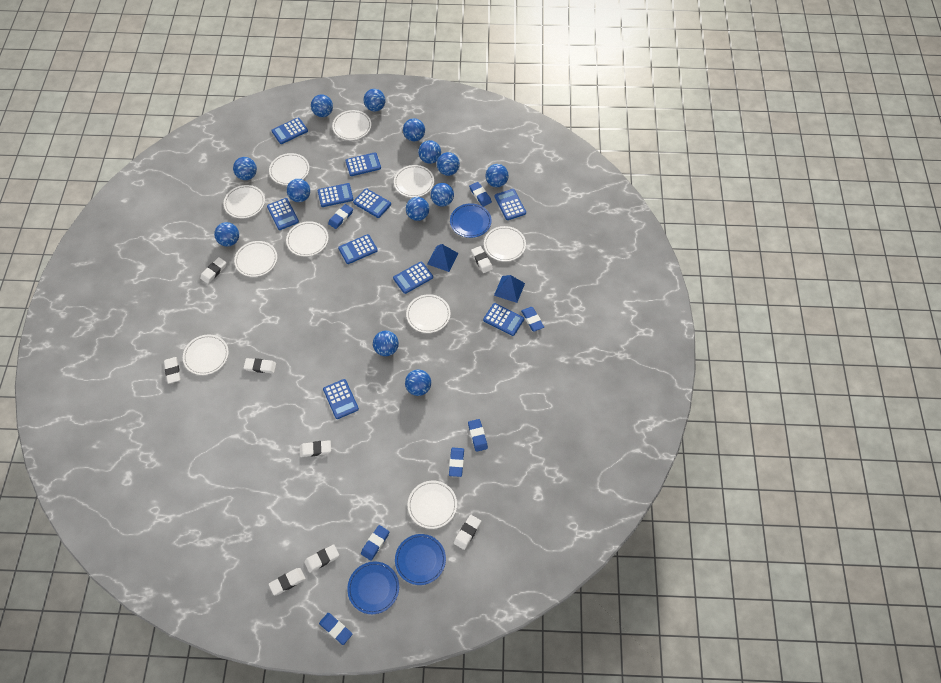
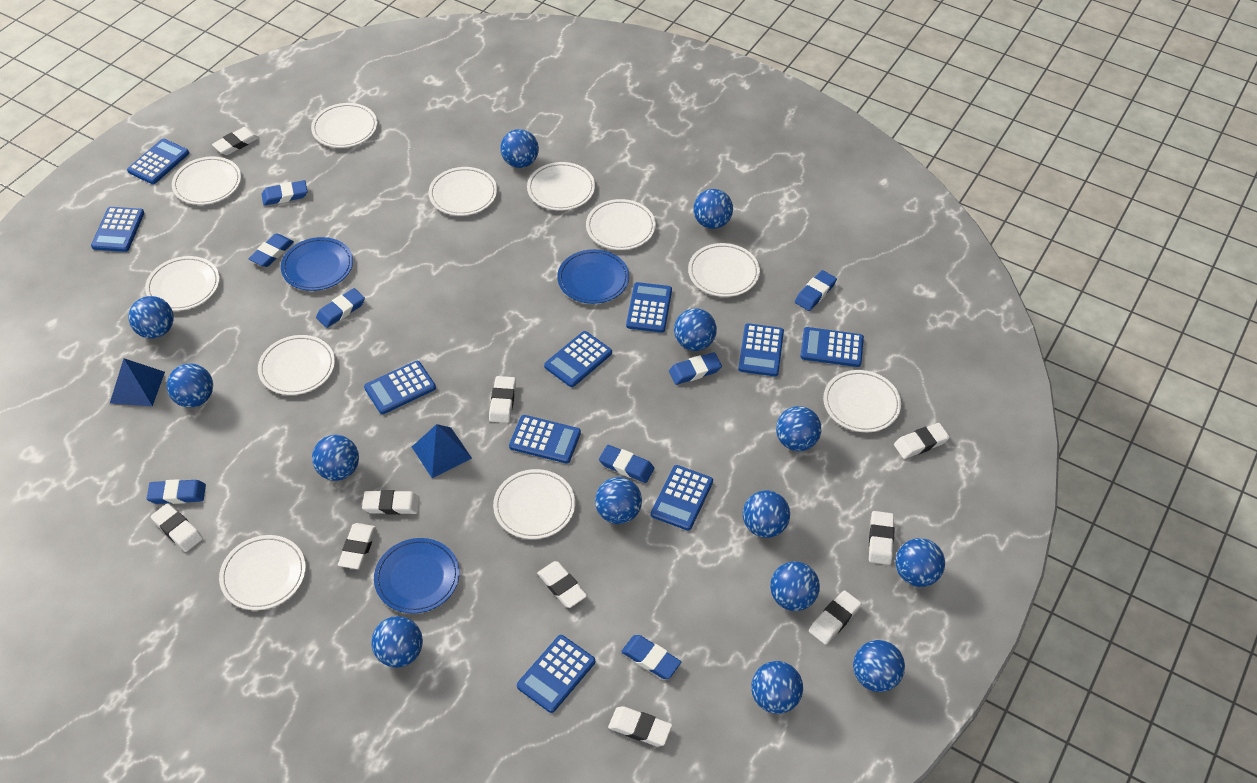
blue ball: 13 -> 14
blue eraser: 7 -> 8
white eraser: 8 -> 10
white plate: 10 -> 11

